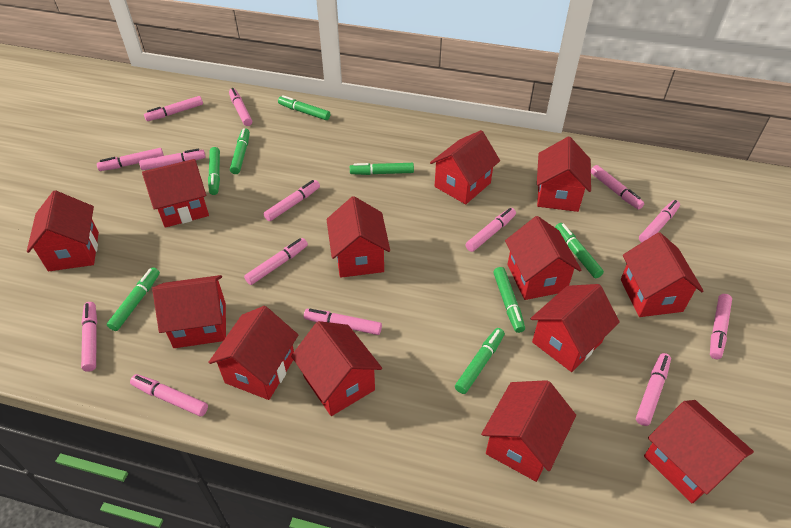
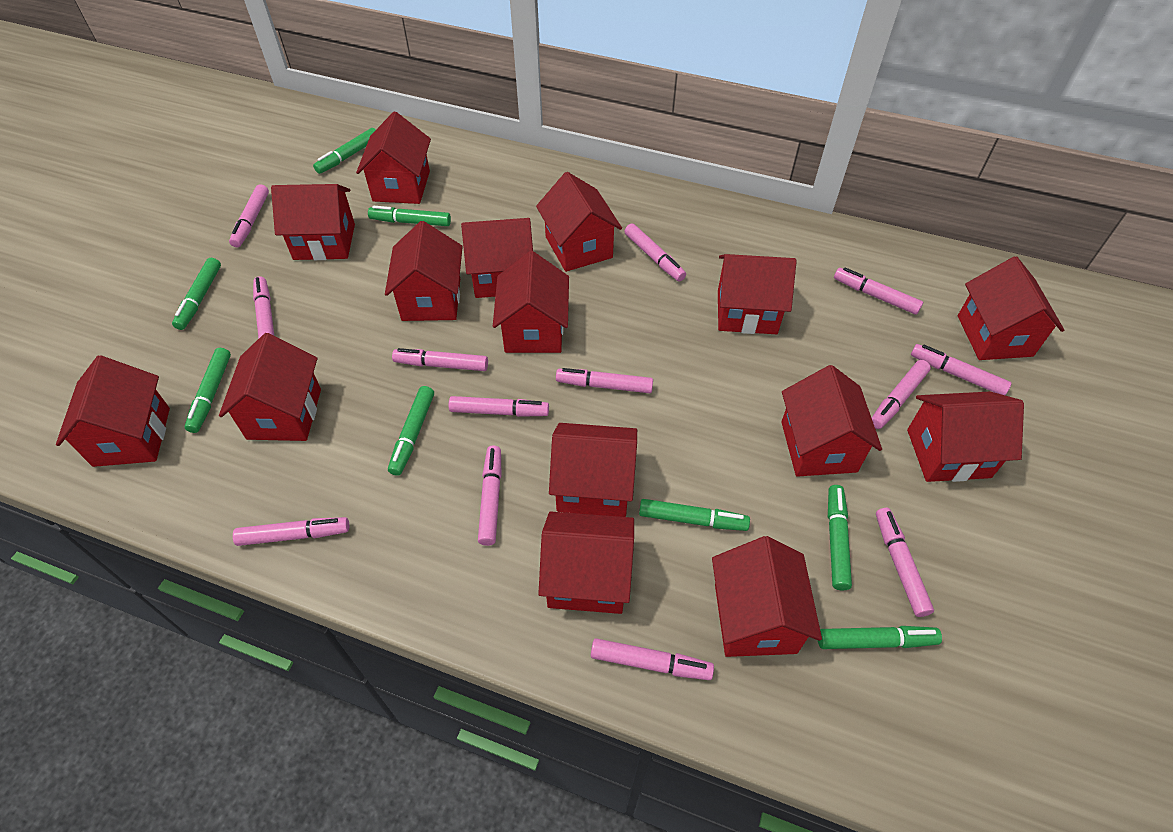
pink marker: 14 -> 13
red house: 13 -> 15

